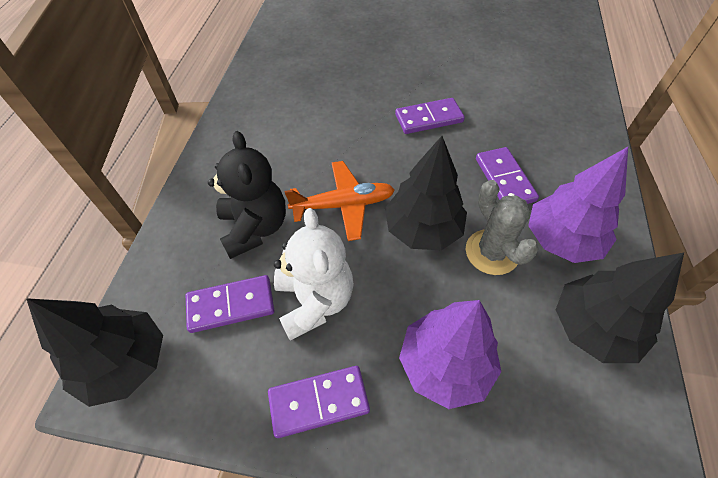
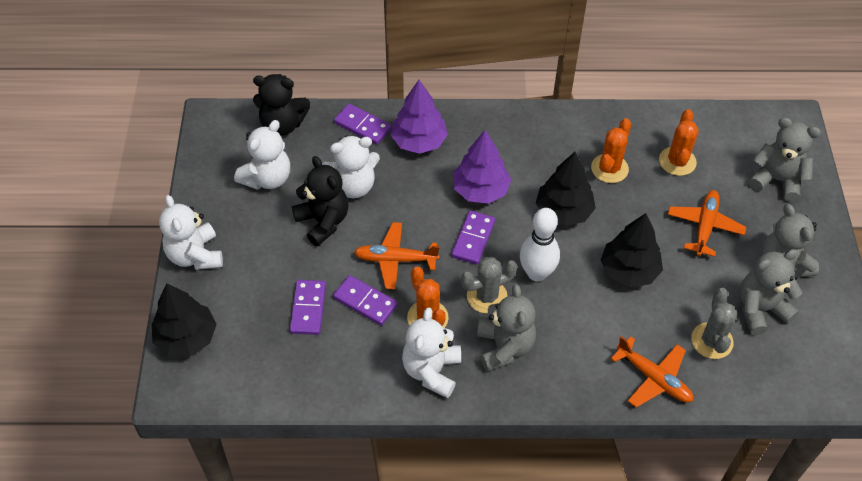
black teddy bear: 1 -> 2
grey cactus: 1 -> 2
grey teddy bear: 0 -> 4
orange cactus: 0 -> 3
orange plane: 1 -> 3
white bowling pin: 0 -> 1
white teddy bear: 1 -> 4

